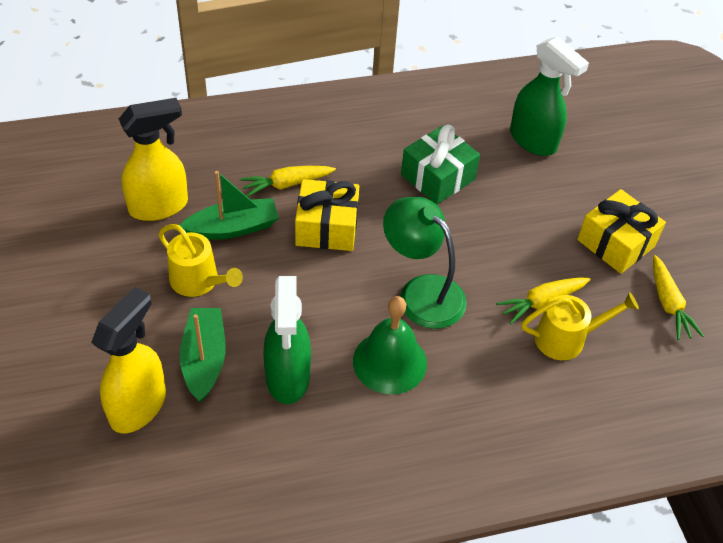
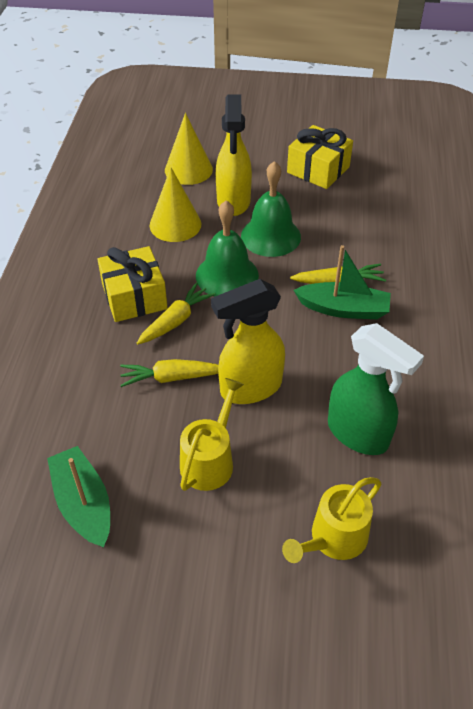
green bell: 1 -> 2
green gift: 1 -> 0
green lamp: 1 -> 0
green spray bottle: 2 -> 1
yellow cone: 0 -> 2

